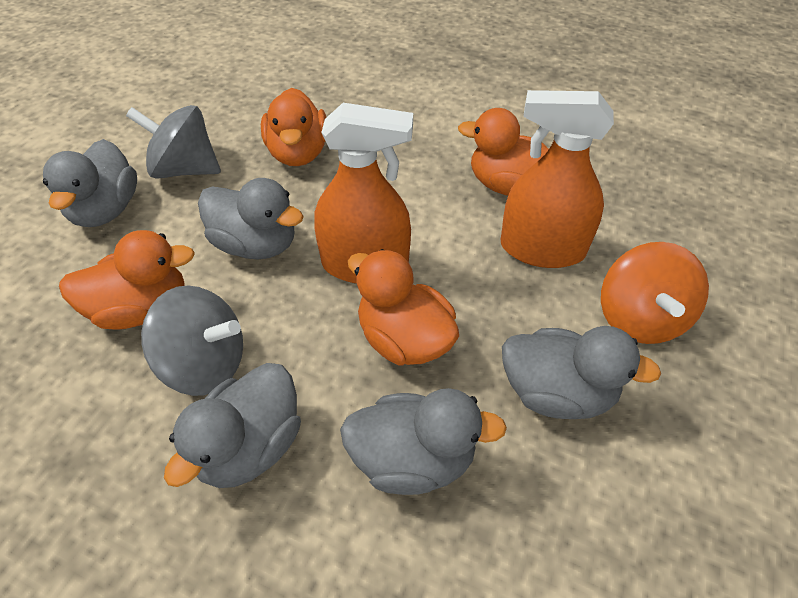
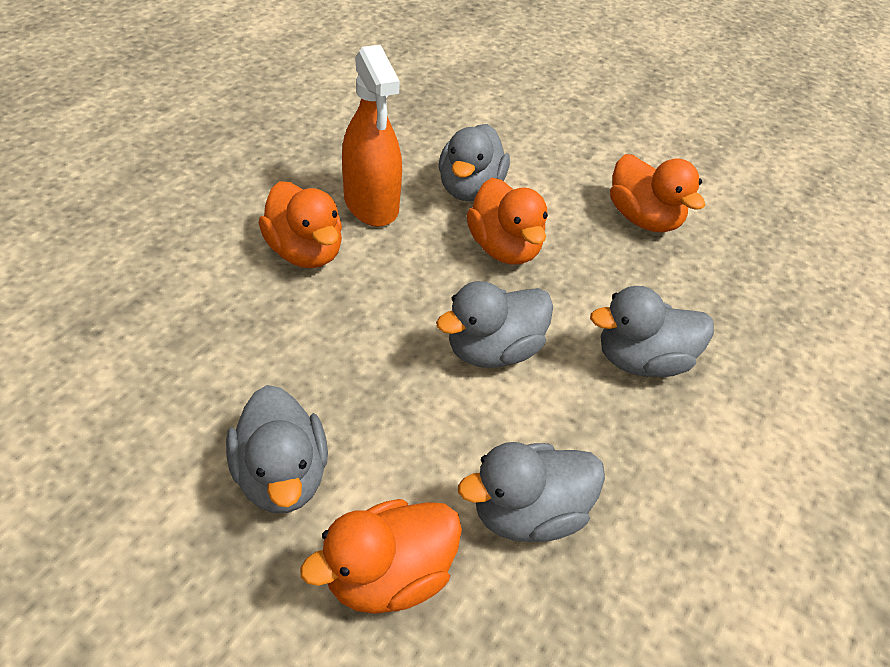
grey spinning top: 2 -> 0
orange spinning top: 1 -> 0
orange spray bottle: 2 -> 1

